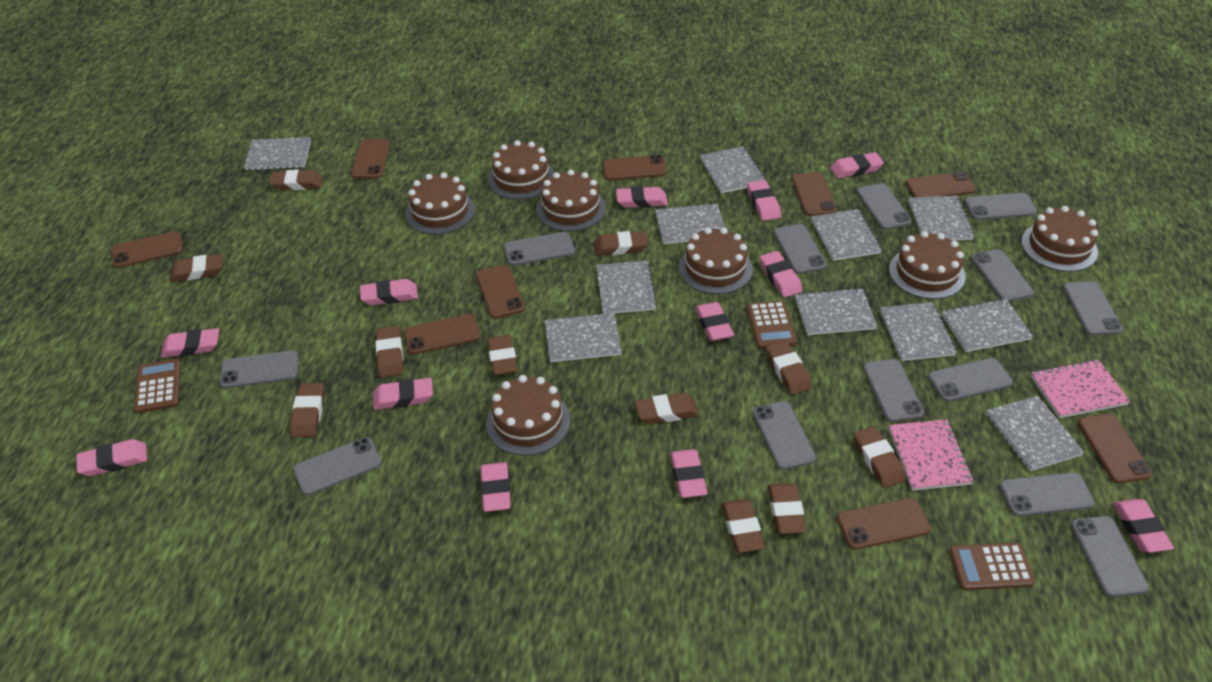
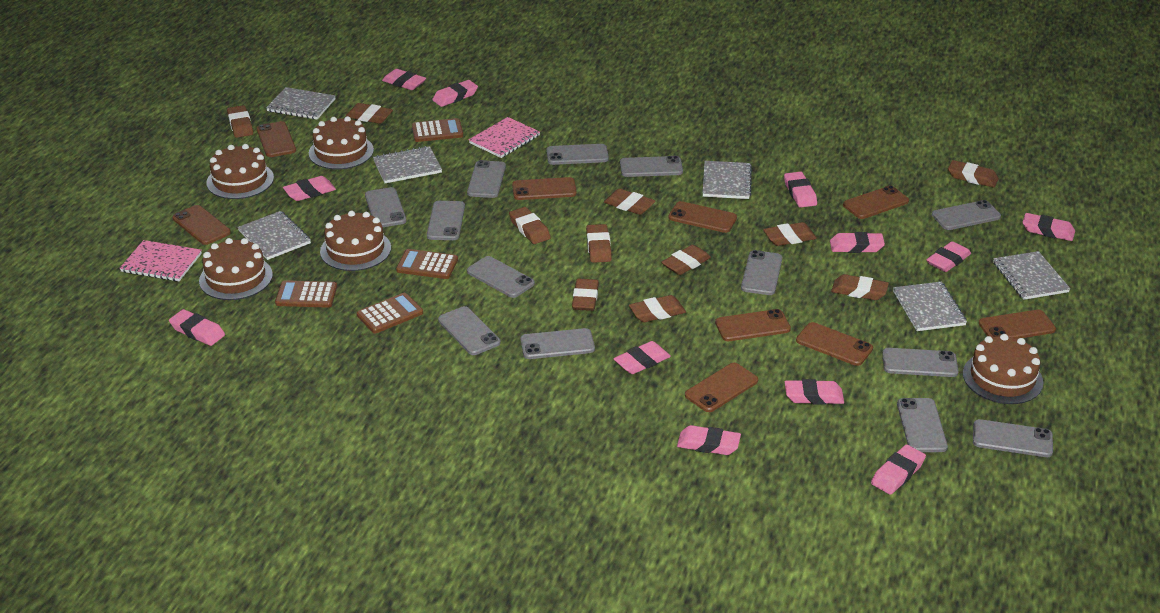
brown cake: 7 -> 5
brown calculator: 3 -> 4
grey notebook: 11 -> 6

